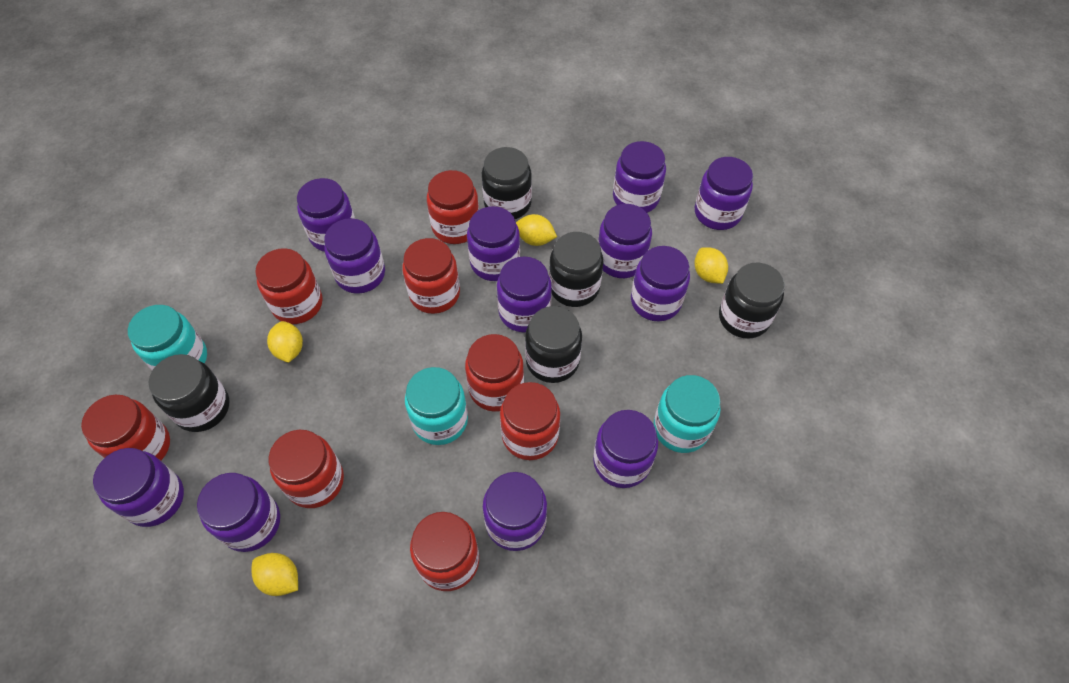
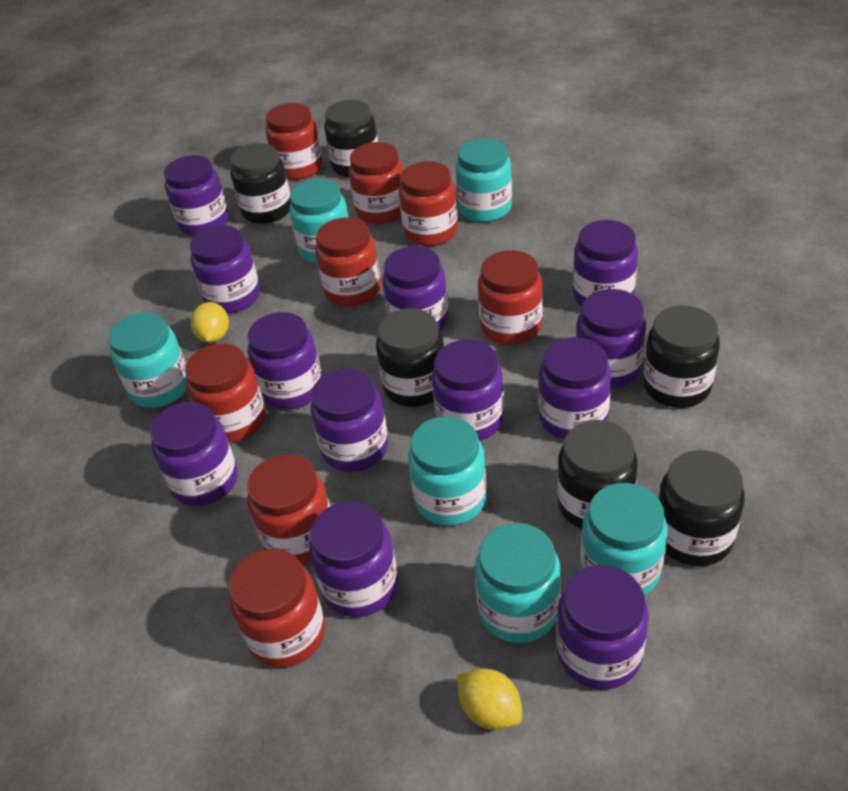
black jar: 5 -> 6
turquoise jar: 3 -> 6
yellow lemon: 4 -> 2

